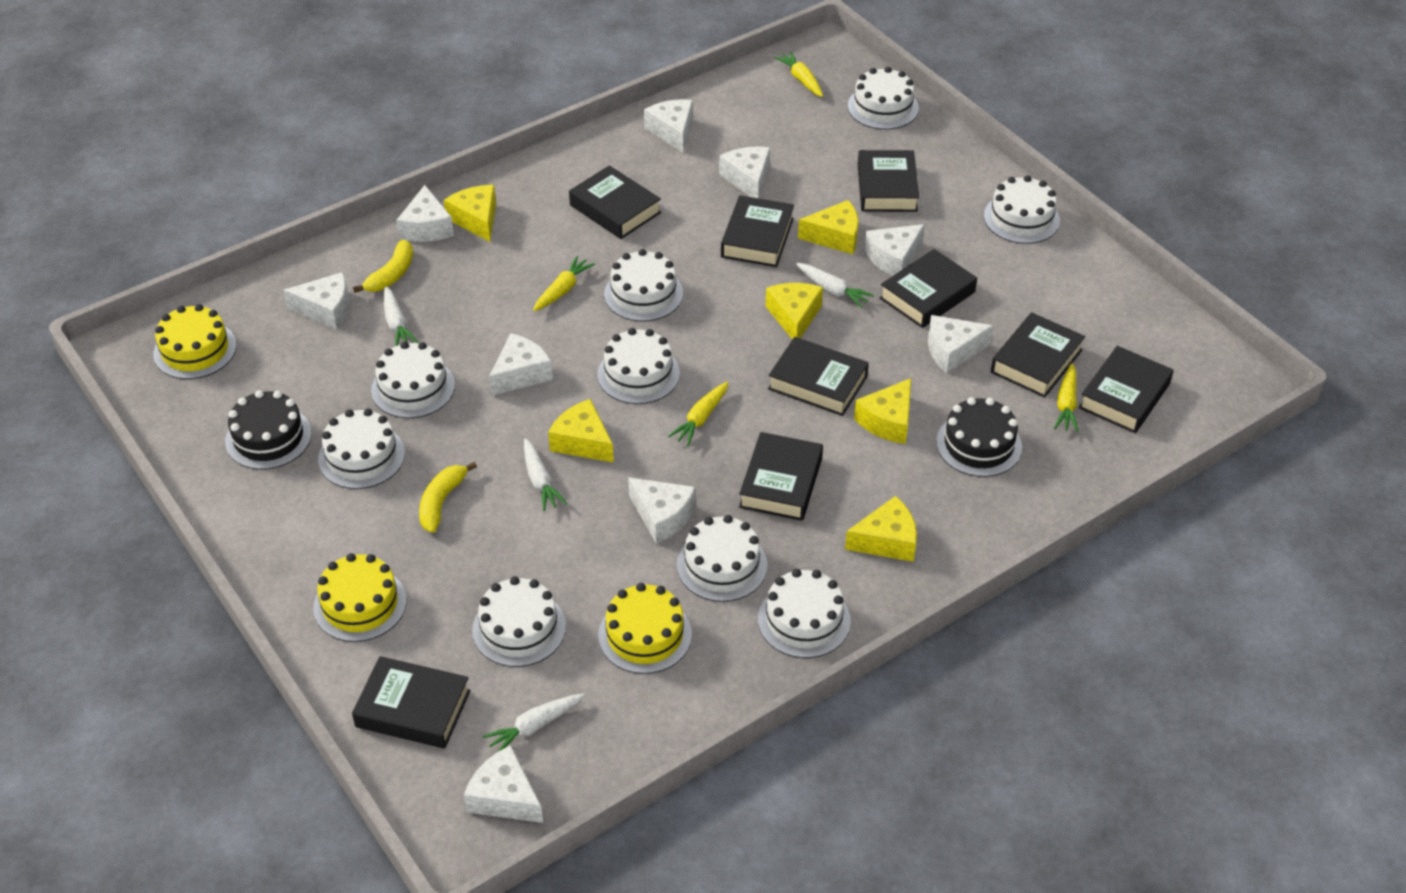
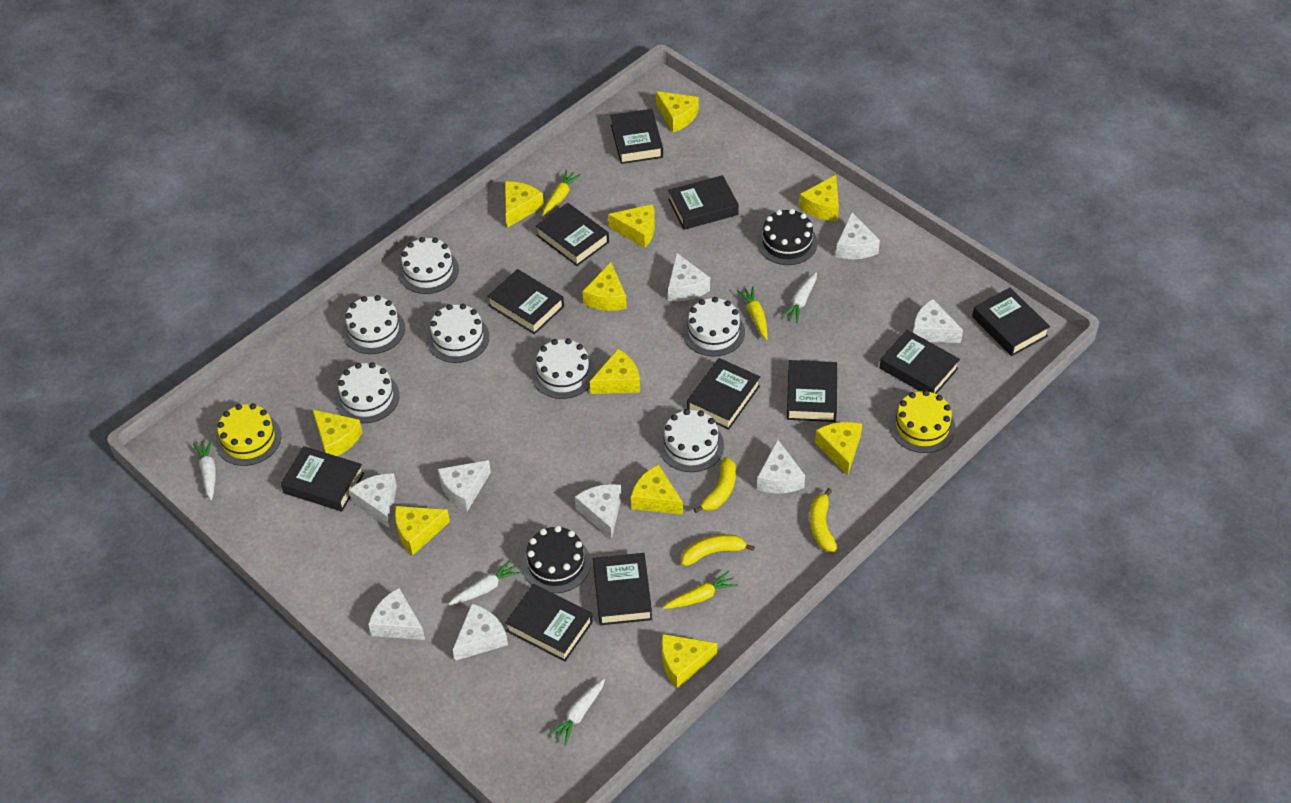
black book: 9 -> 11
white cake: 9 -> 7
yellow banana: 2 -> 3
yellow cake: 3 -> 2
yellow carrot: 4 -> 3
yellow cheese: 6 -> 11

